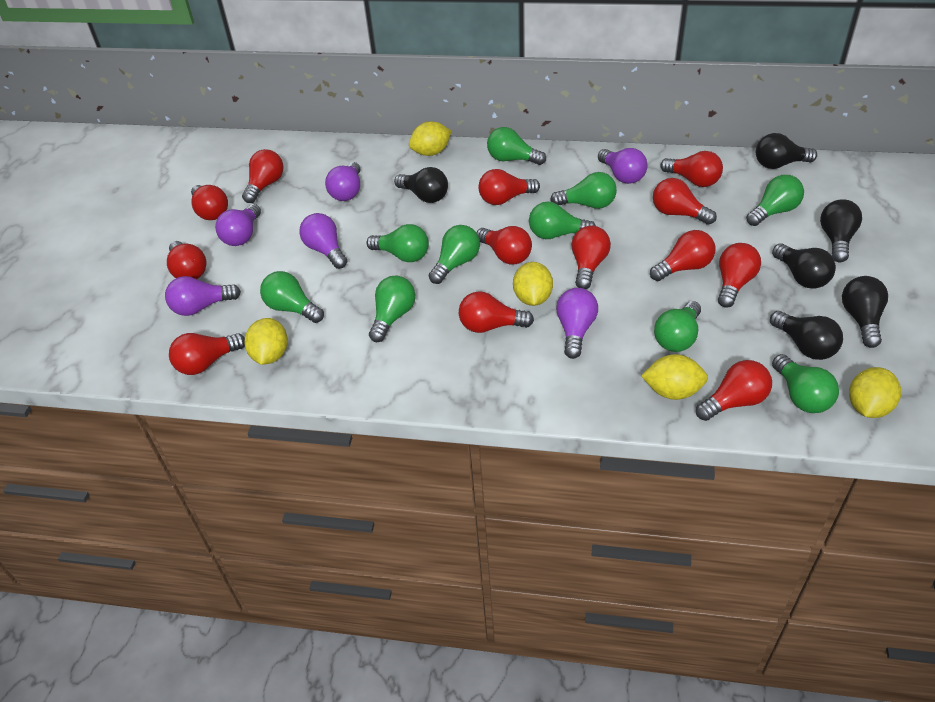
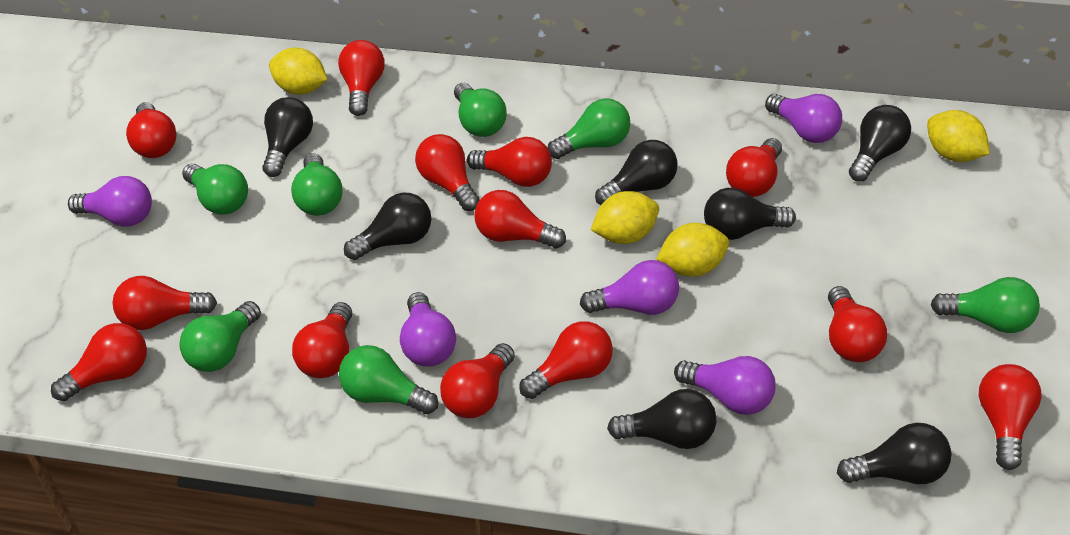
black light bulb: 6 -> 7
green light bulb: 10 -> 7
purple light bulb: 6 -> 5
yellow lemon: 5 -> 4

